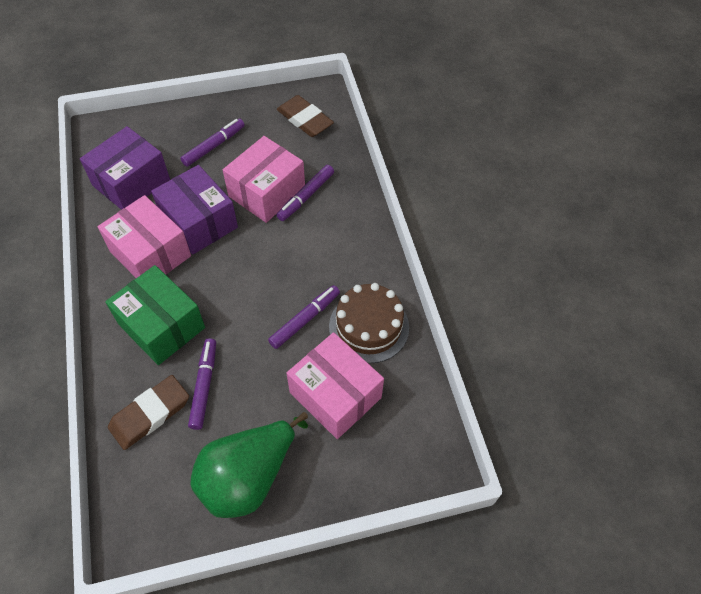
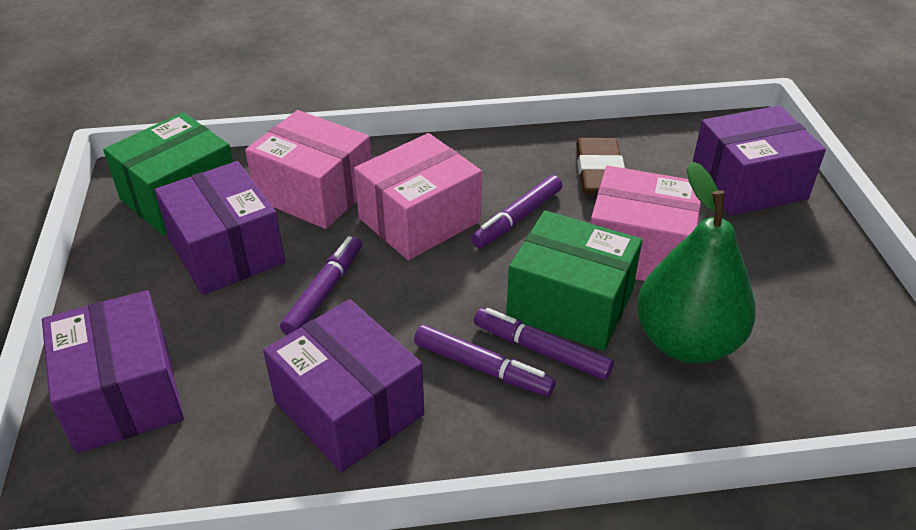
brown cake: 1 -> 0
brown eraser: 2 -> 1
green box: 1 -> 2
purple box: 2 -> 4

